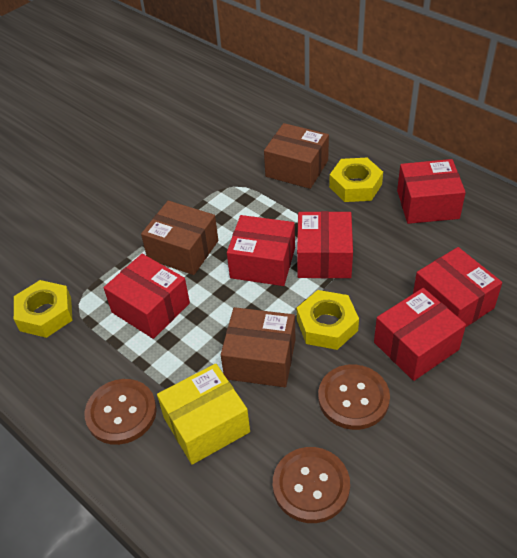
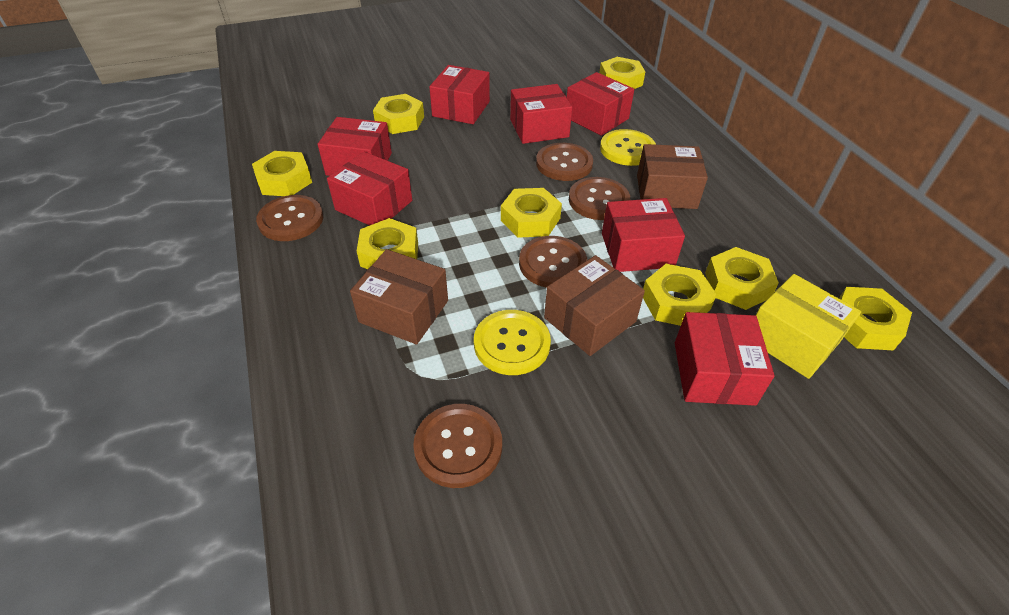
brown button: 3 -> 5
red box: 6 -> 7
yellow button: 0 -> 2
yellow nut: 3 -> 8

